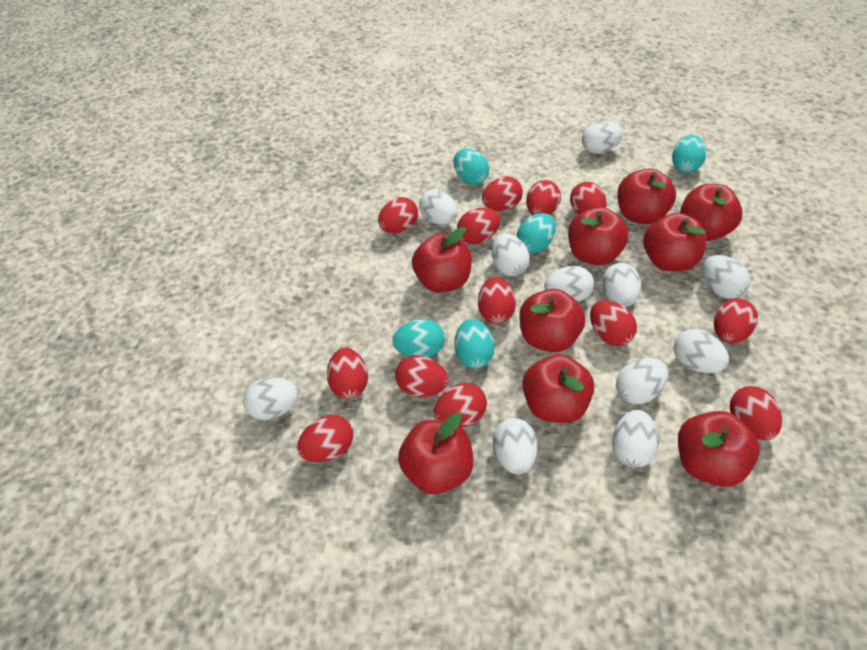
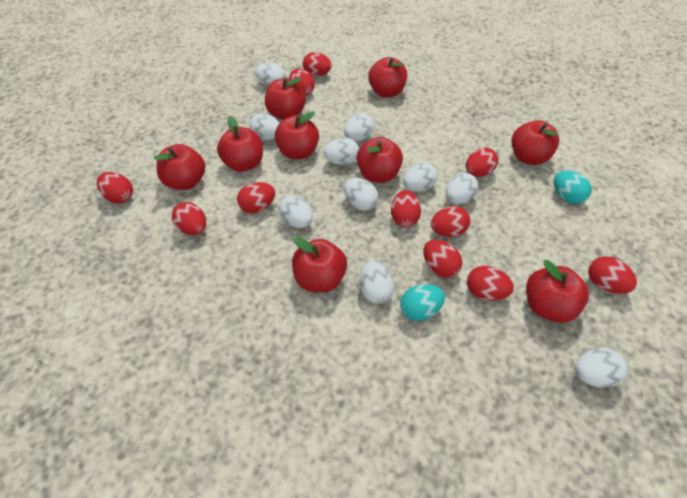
red egg: 13 -> 11
turquoise egg: 5 -> 2
white egg: 11 -> 10

